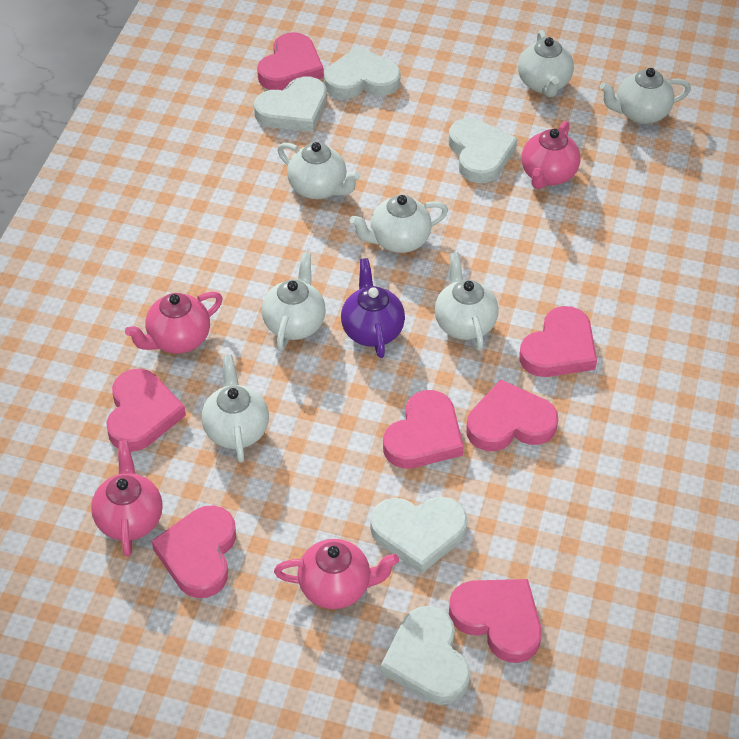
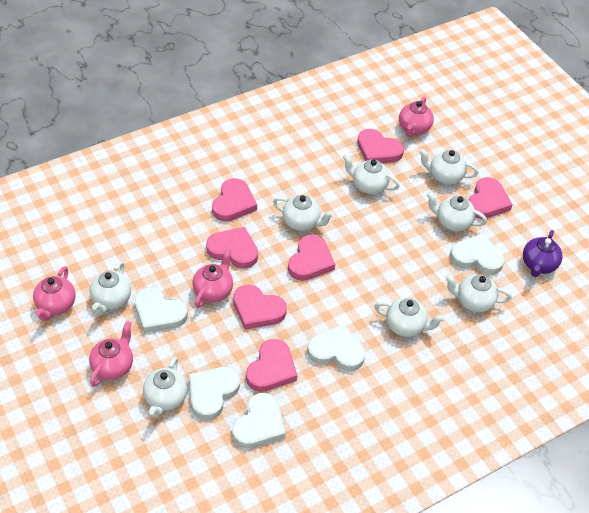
white teapot: 7 -> 8

